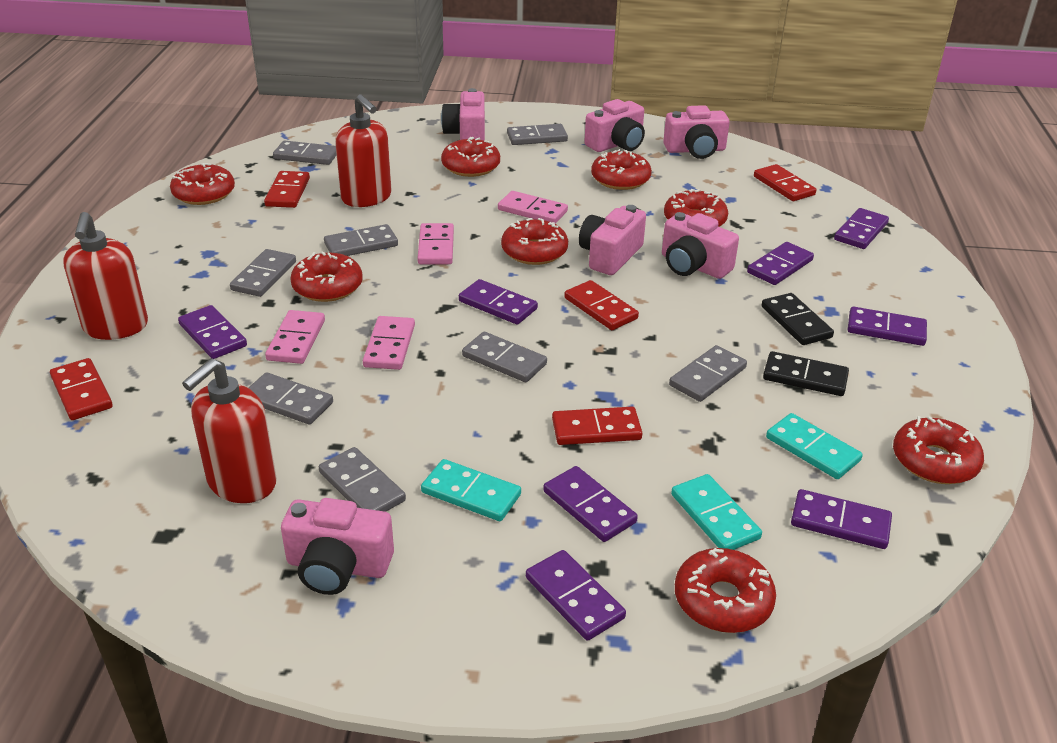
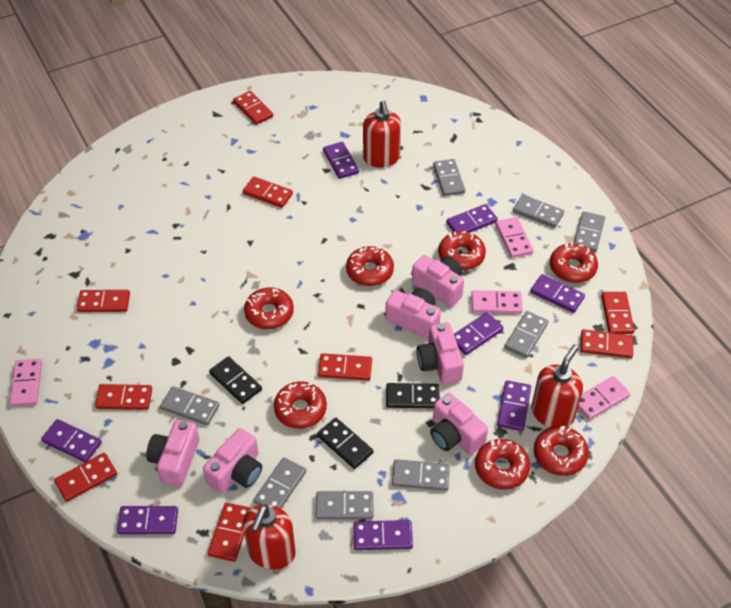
black domino: 2 -> 3
red domino: 5 -> 9
red donut: 8 -> 7
turquoise domino: 3 -> 0

